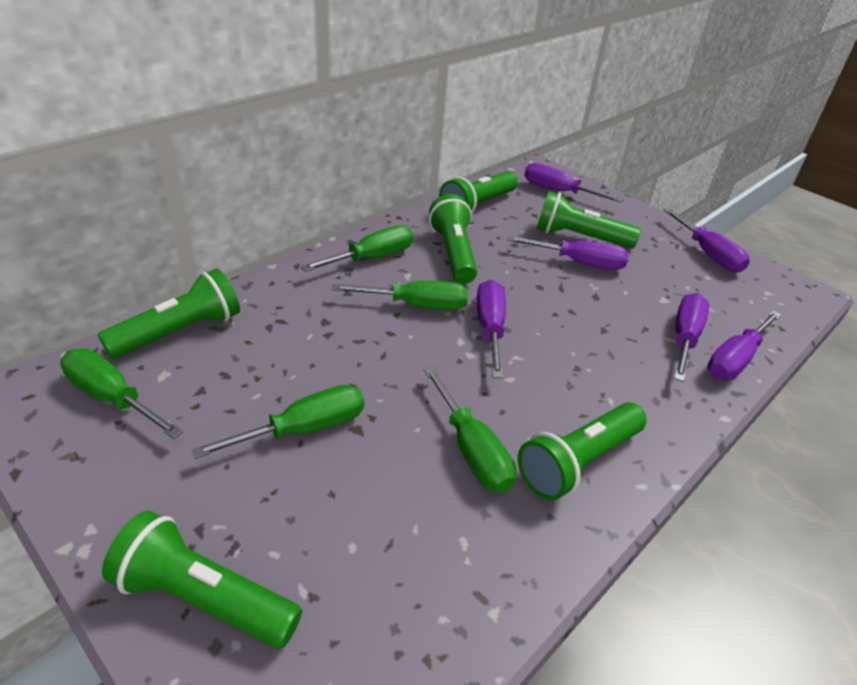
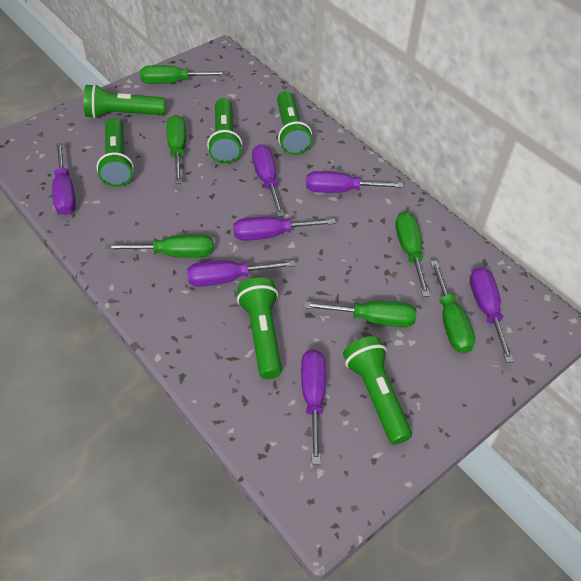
green screwdriver: 5 -> 6
purple screwdriver: 6 -> 7

